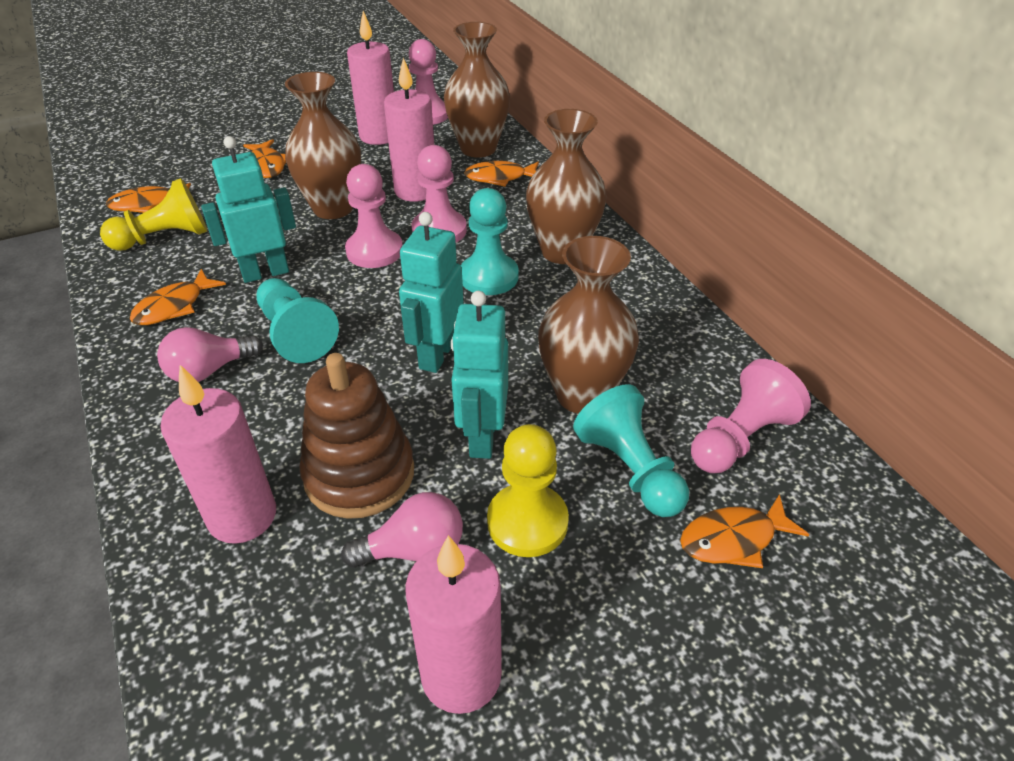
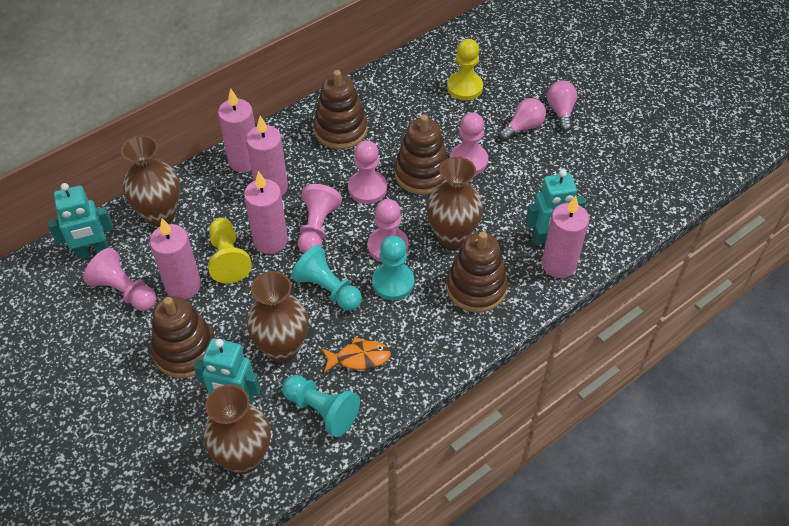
brown stacking toy: 1 -> 4
orange fish: 5 -> 1
pink candle: 4 -> 5
pink pawn: 4 -> 5

